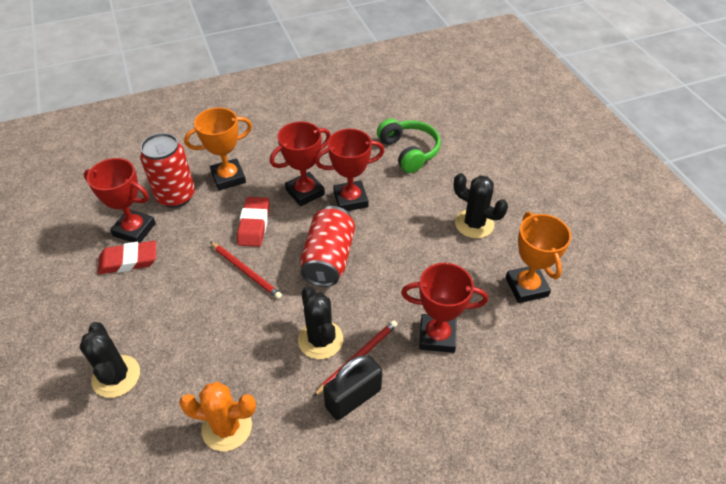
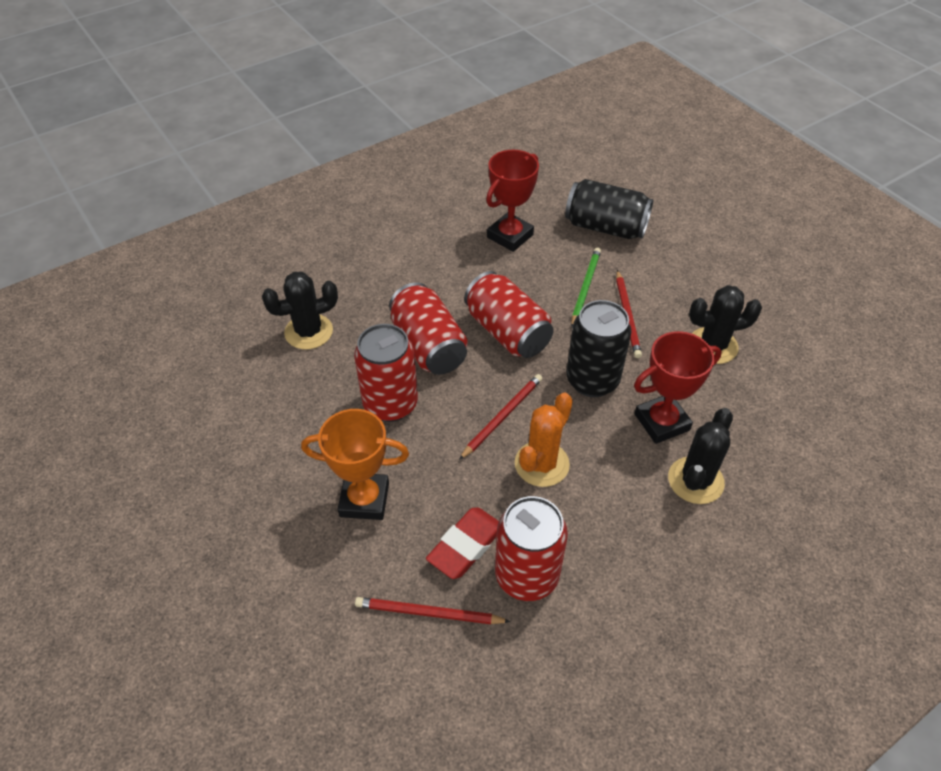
black can: 0 -> 2
black padlock: 1 -> 0
green headphones: 1 -> 0
green pencil: 0 -> 1
orange trophy: 2 -> 1
red can: 2 -> 4
red eraser: 2 -> 1
red pencil: 2 -> 3
red trophy: 4 -> 2

